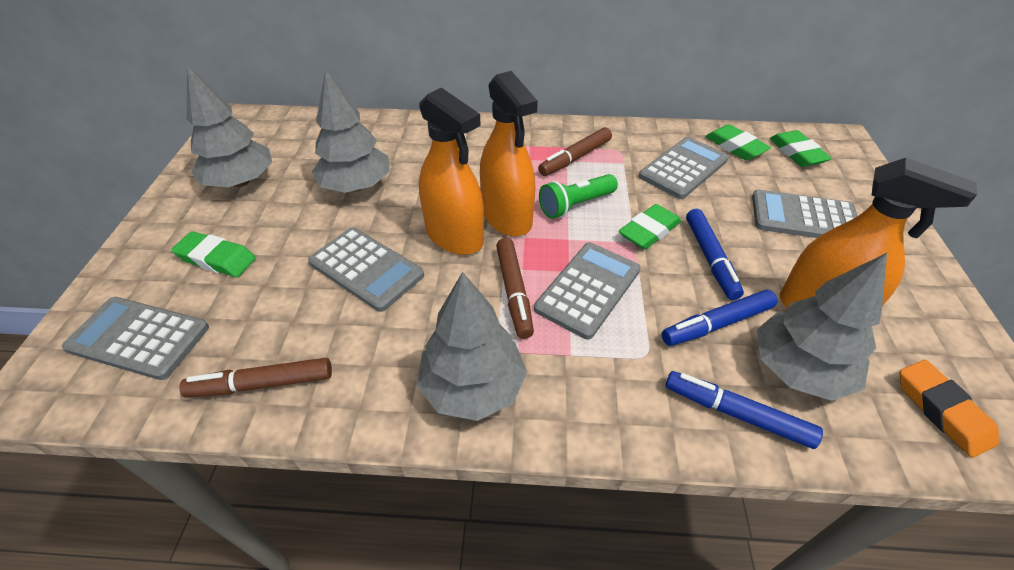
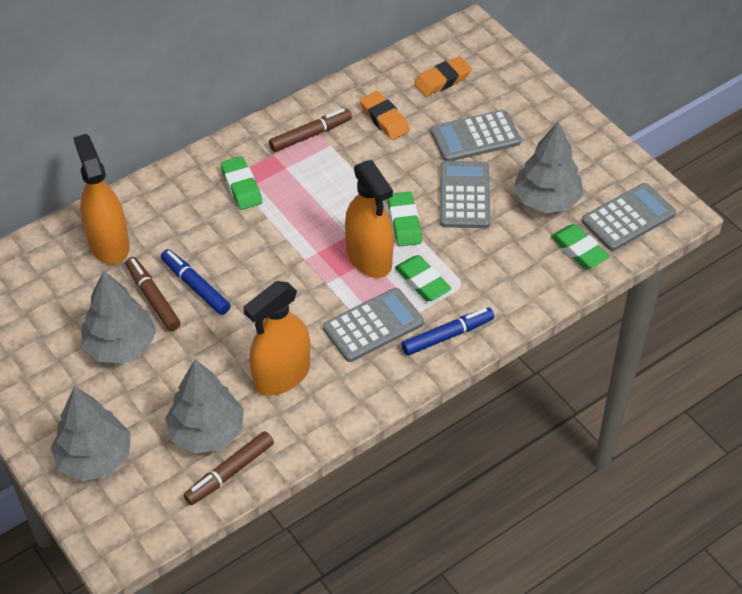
blue marker: 3 -> 2
green flashlight: 1 -> 0
grey calculator: 5 -> 4
orange eraser: 1 -> 2

